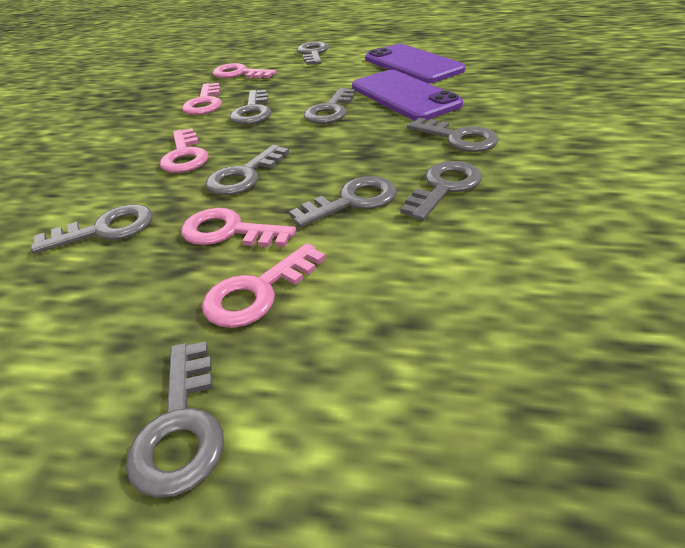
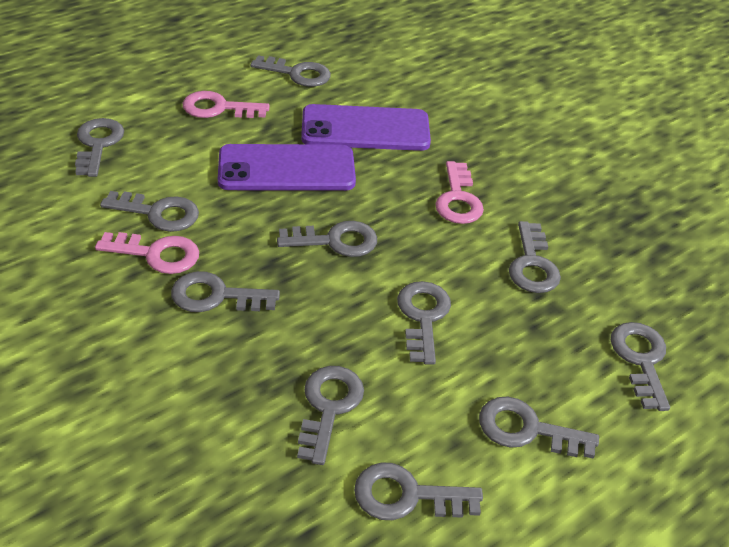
grey key: 9 -> 11
pink key: 5 -> 3

